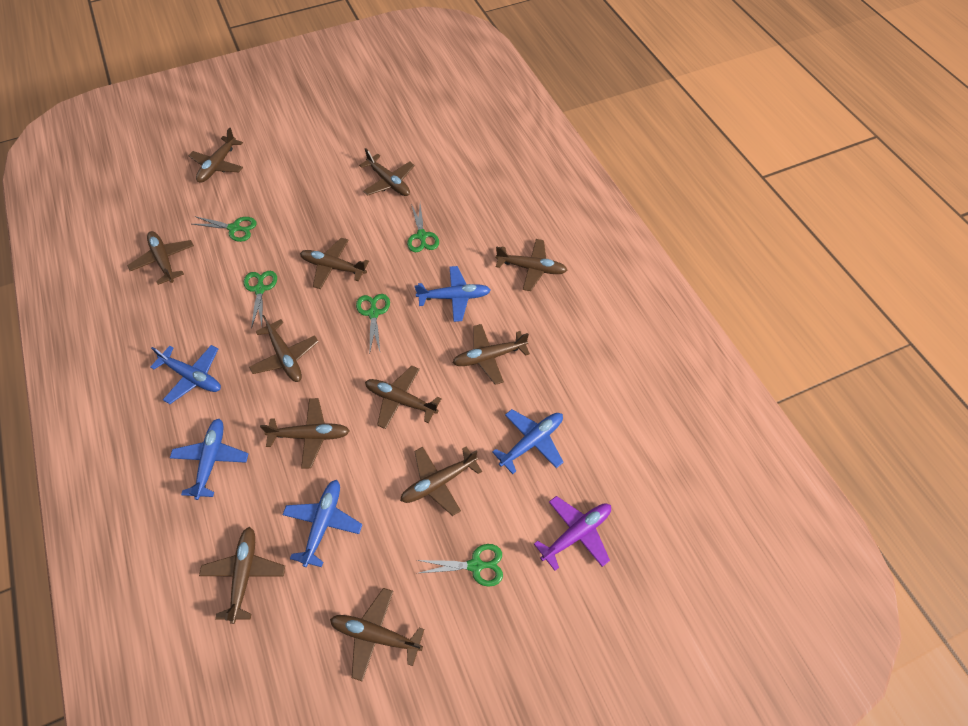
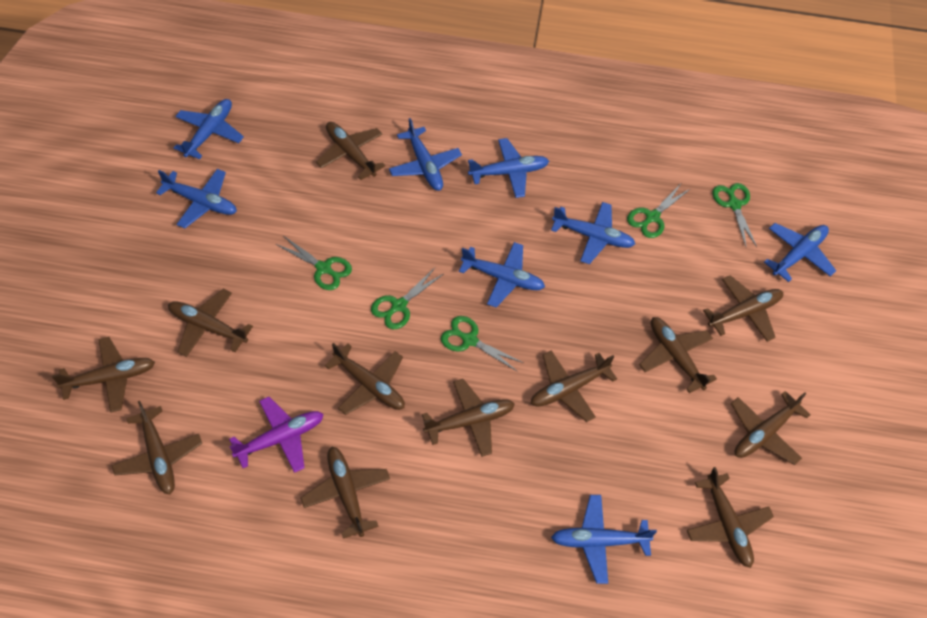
blue plane: 5 -> 8

